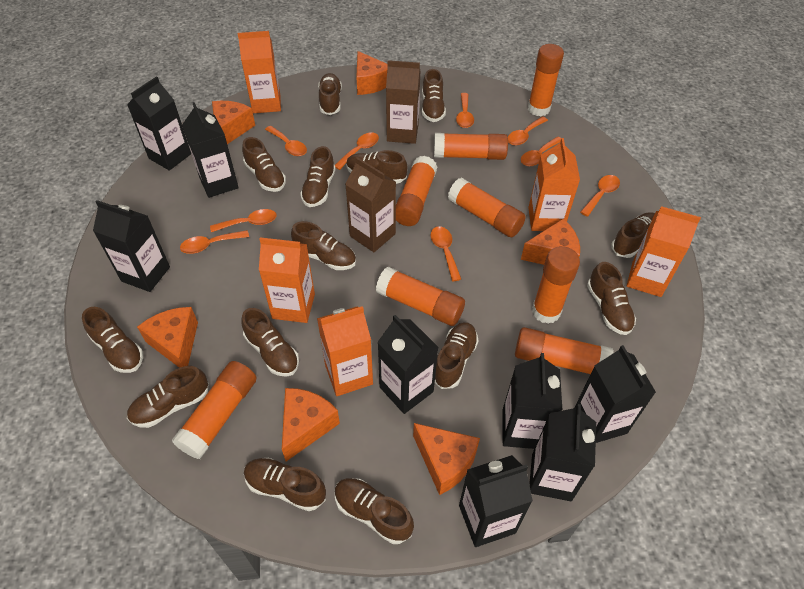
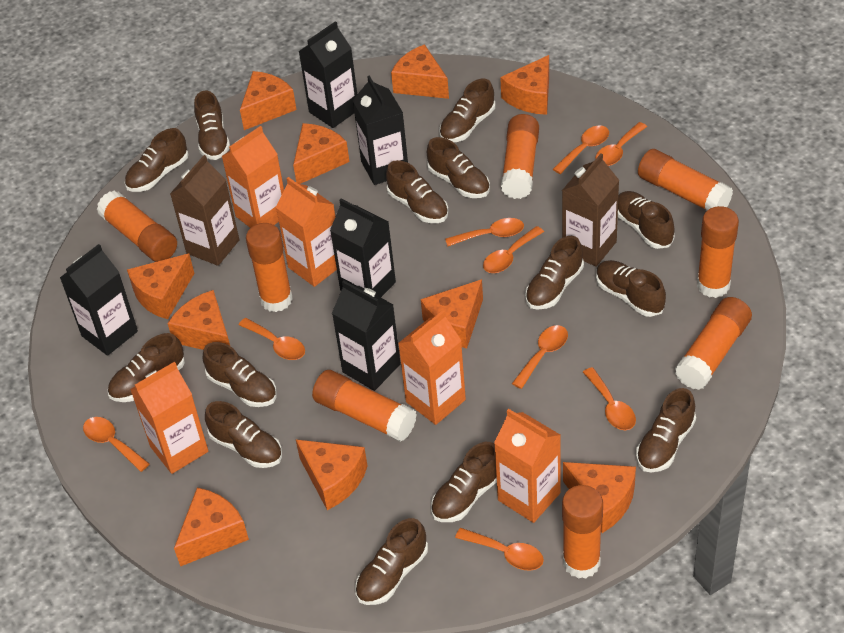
black carton: 8 -> 5
orange cheese: 6 -> 10

